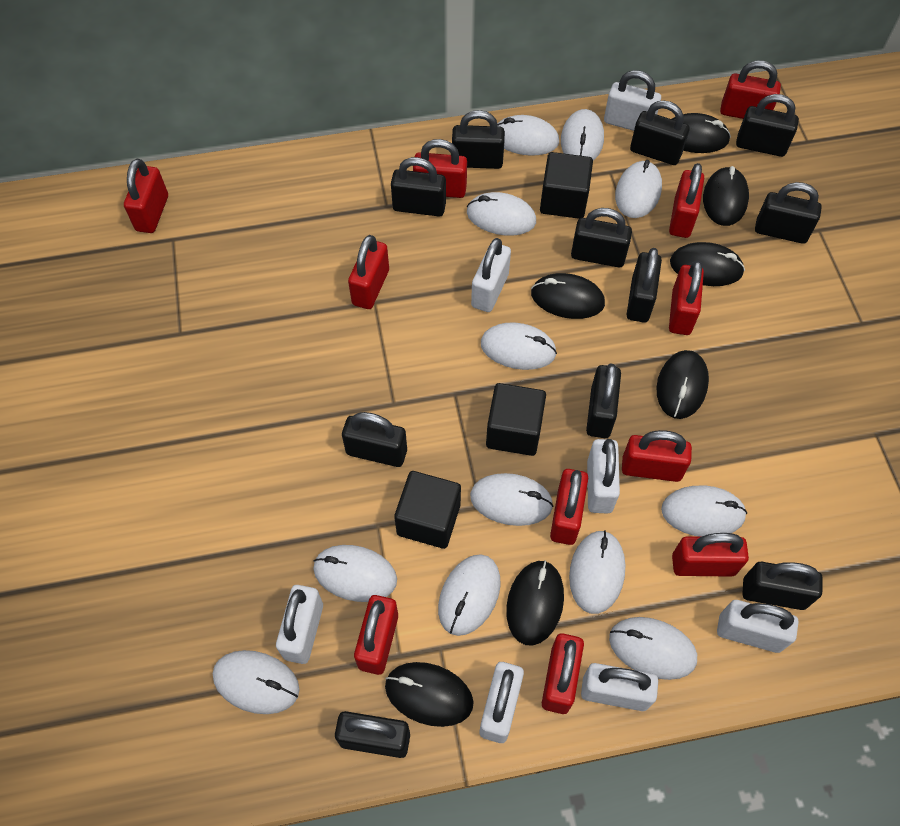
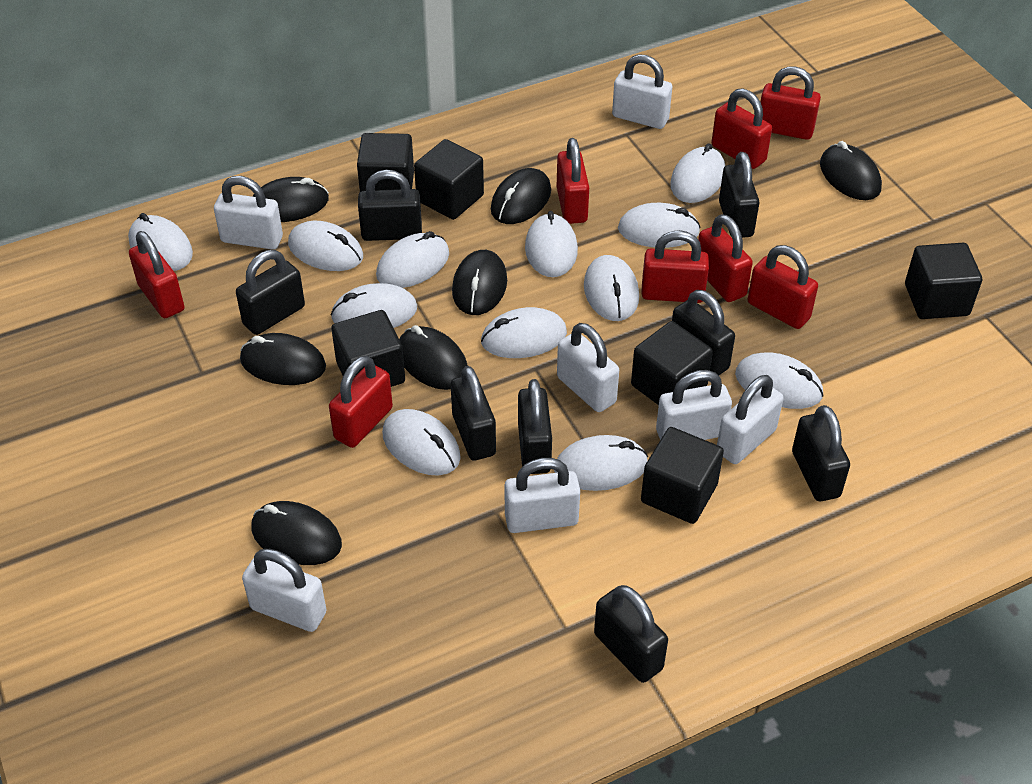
black cube: 3 -> 6
black padlock: 11 -> 8
red padlock: 11 -> 8

